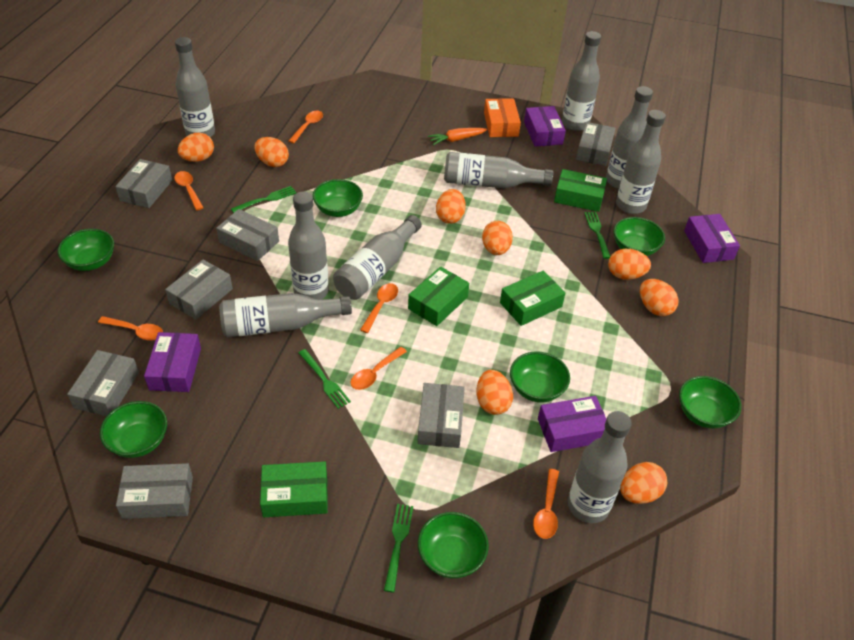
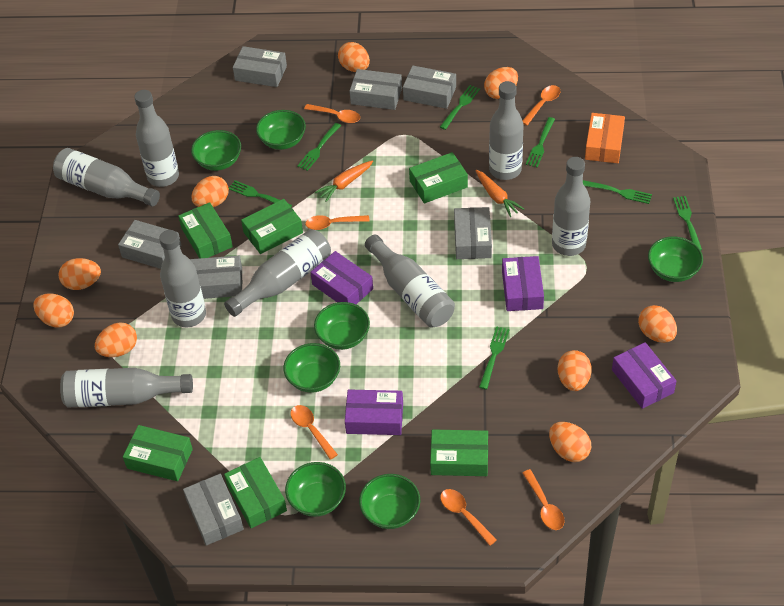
green box: 4 -> 6
green fork: 4 -> 7
grey bottle: 9 -> 8
orange carrot: 1 -> 2
orange egg: 8 -> 9

